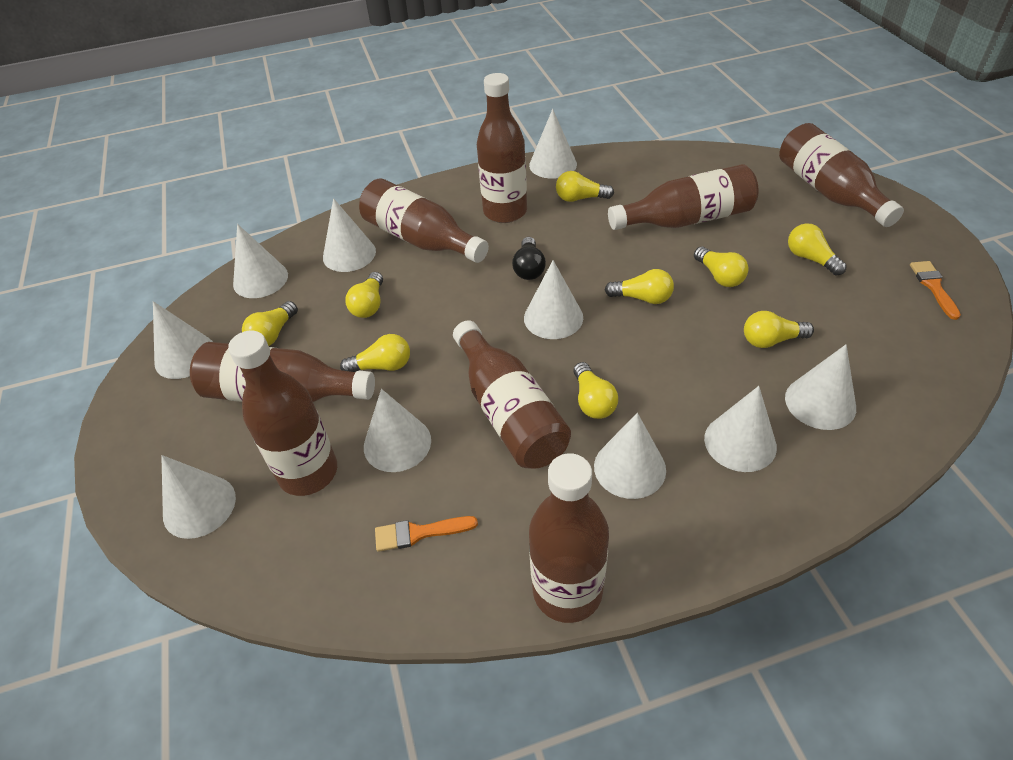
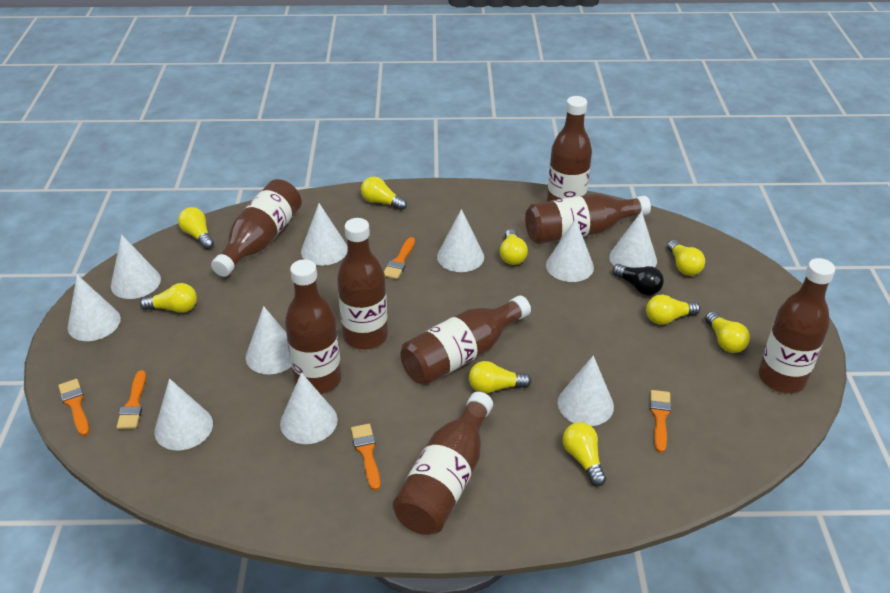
orange brush: 2 -> 5

